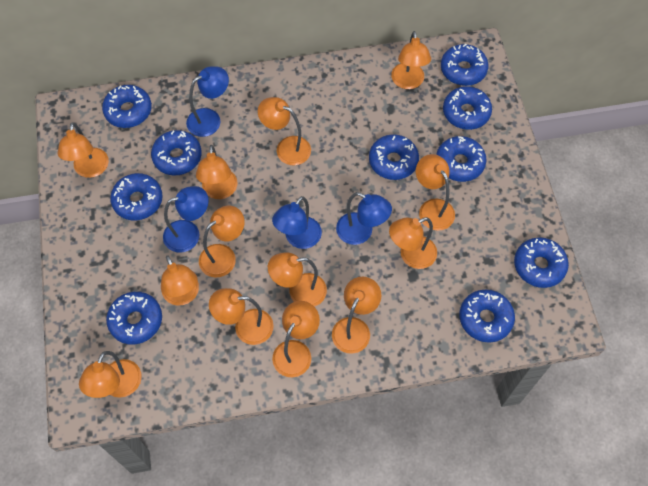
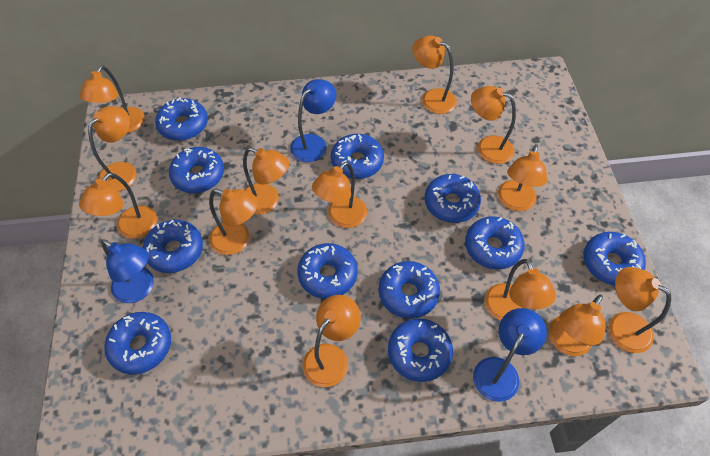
blue donut: 10 -> 11
blue lamp: 4 -> 3

